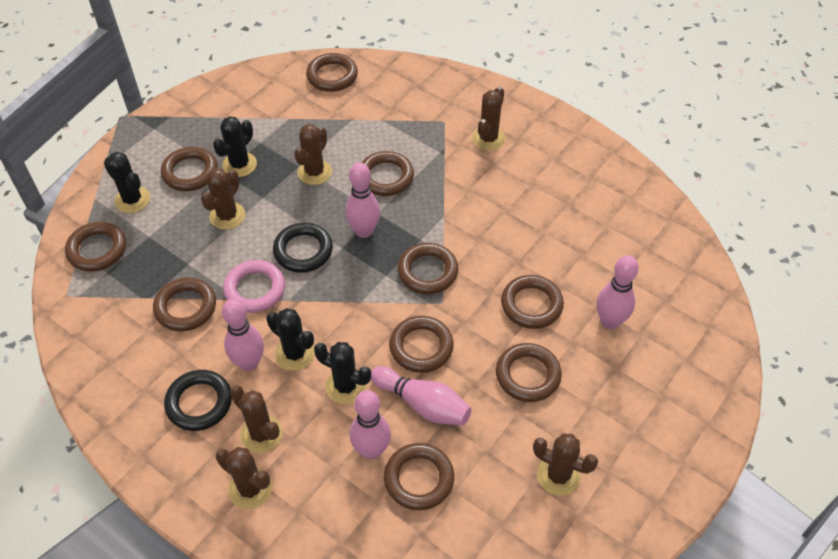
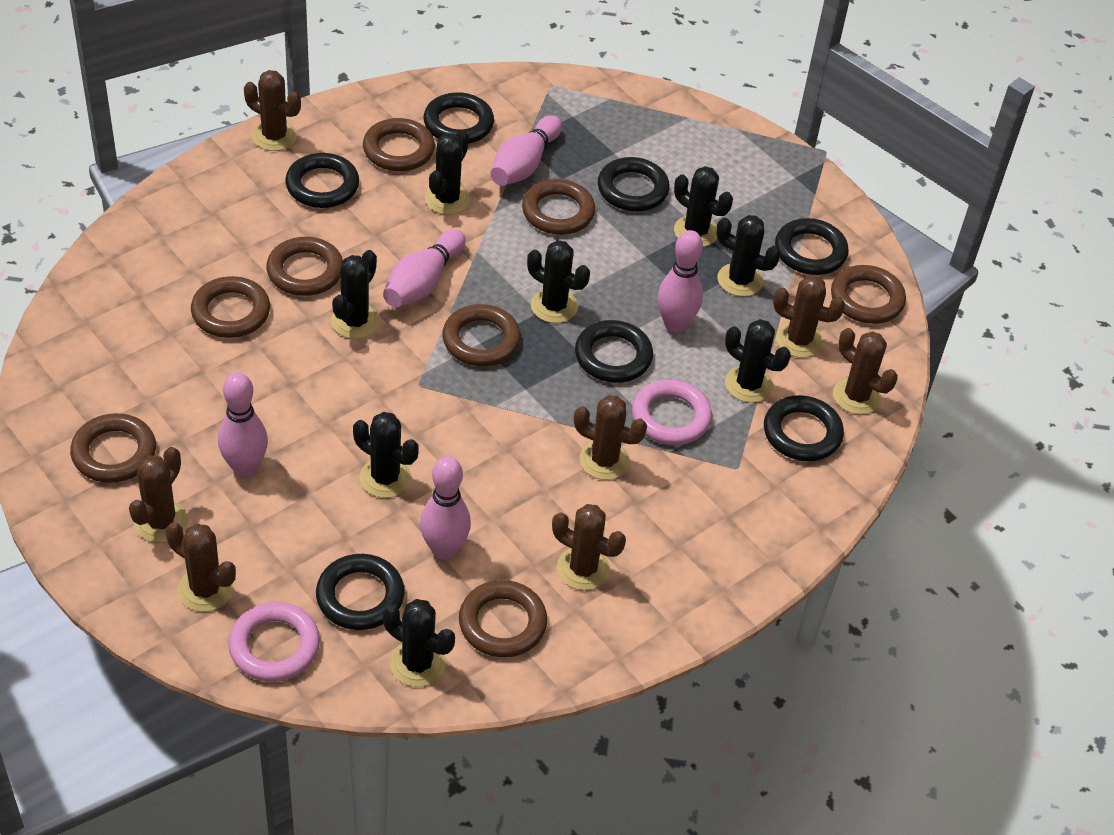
black cactus: 4 -> 8
black ring: 2 -> 7
brown cactus: 6 -> 7
brown ring: 10 -> 8
pink ring: 1 -> 2

